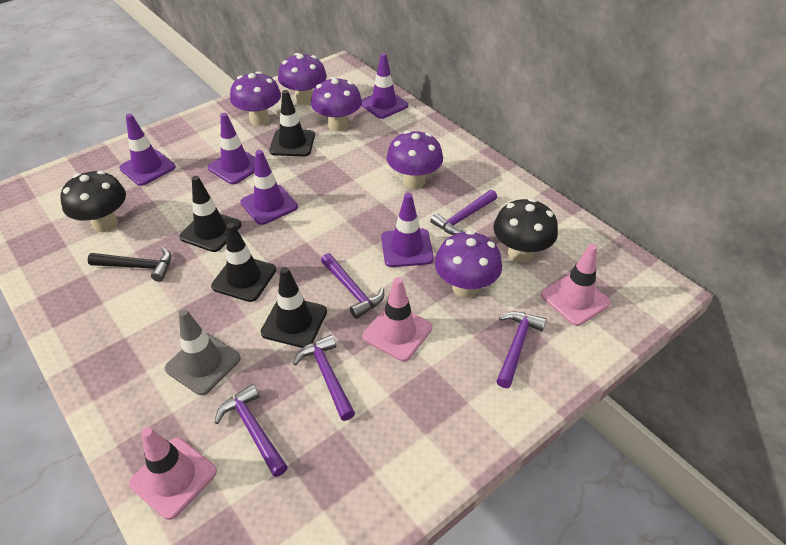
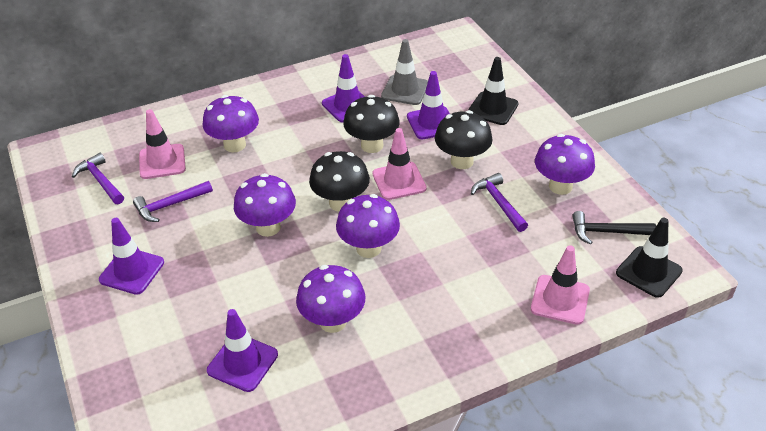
black mushroom: 2 -> 3
black traffic cone: 4 -> 2
purple hammer: 5 -> 3
purple traffic cone: 5 -> 4

